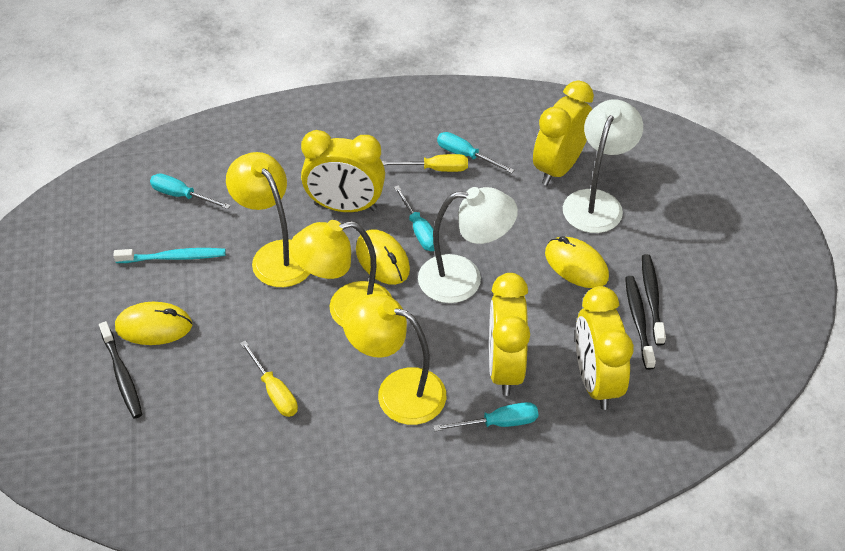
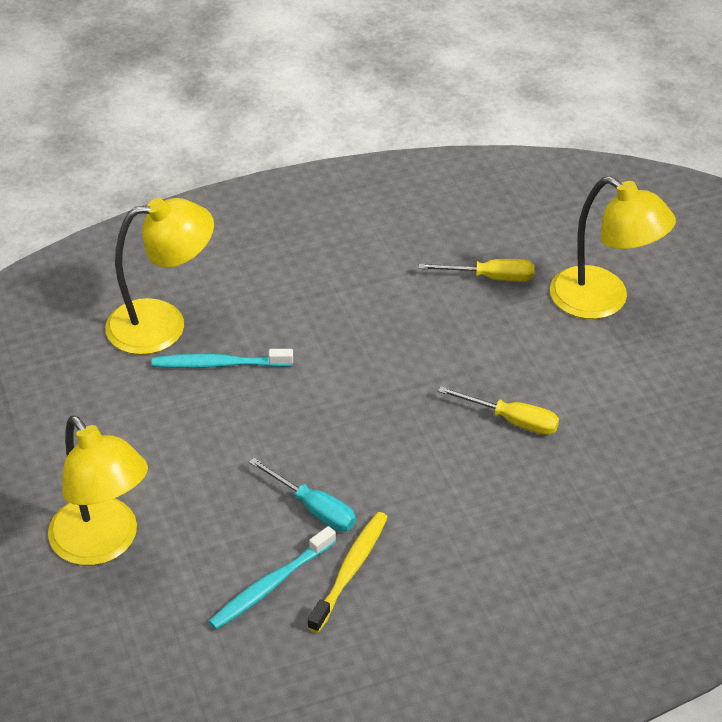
black toothbrush: 3 -> 0
turquoise screwdriver: 4 -> 1
turquoise toothbrush: 1 -> 2
white lamp: 2 -> 0
yellow clock: 4 -> 0
yellow mouse: 3 -> 0
yellow toothbrush: 0 -> 1

